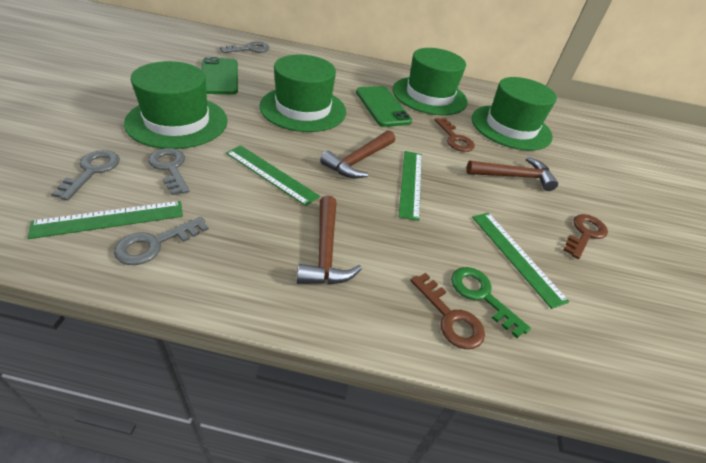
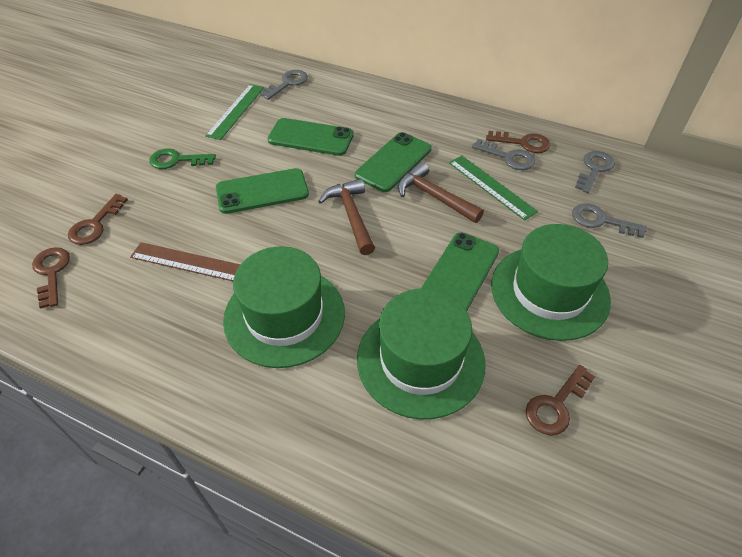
brown hammer: 3 -> 2
brown key: 3 -> 4
brown ruler: 0 -> 1
green hat: 4 -> 3
green phone: 2 -> 4
green ruler: 4 -> 2

